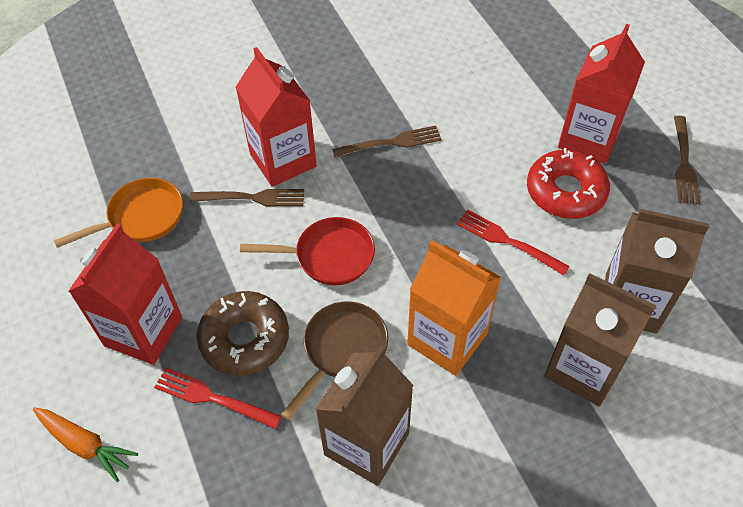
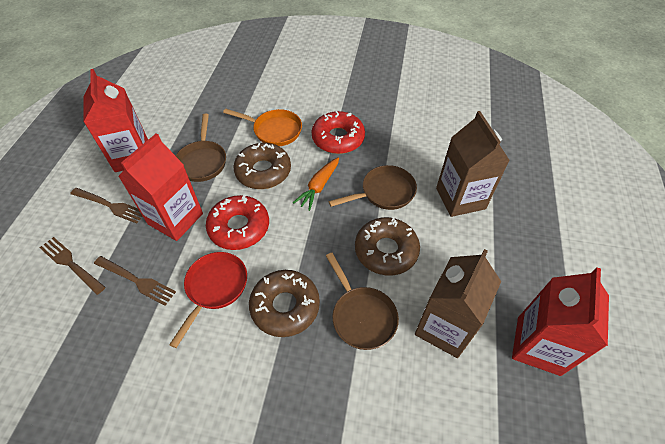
brown carton: 3 -> 2
brown donut: 1 -> 3
brown pan: 1 -> 3
orange carton: 1 -> 0
red donut: 1 -> 2
red fork: 2 -> 0

